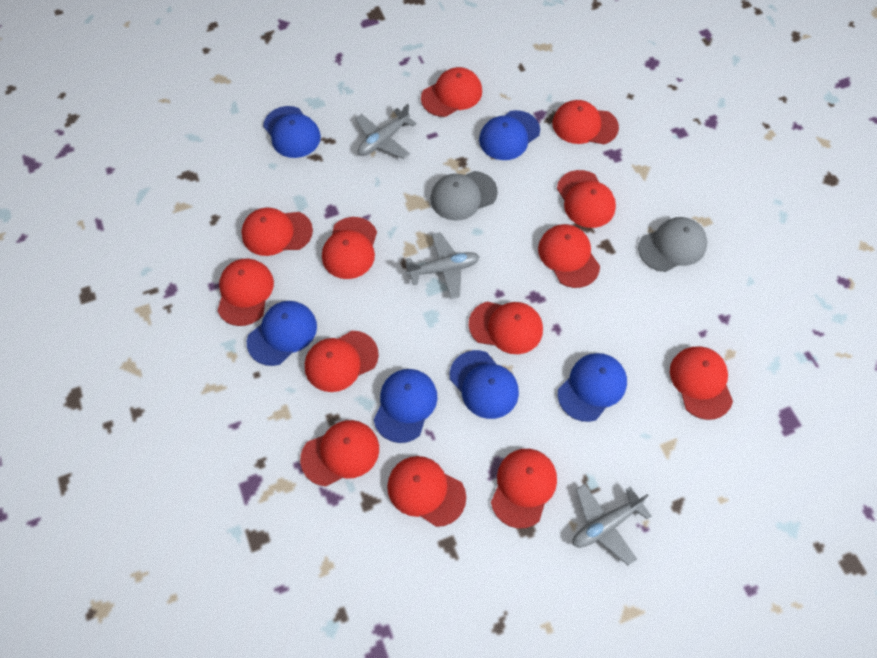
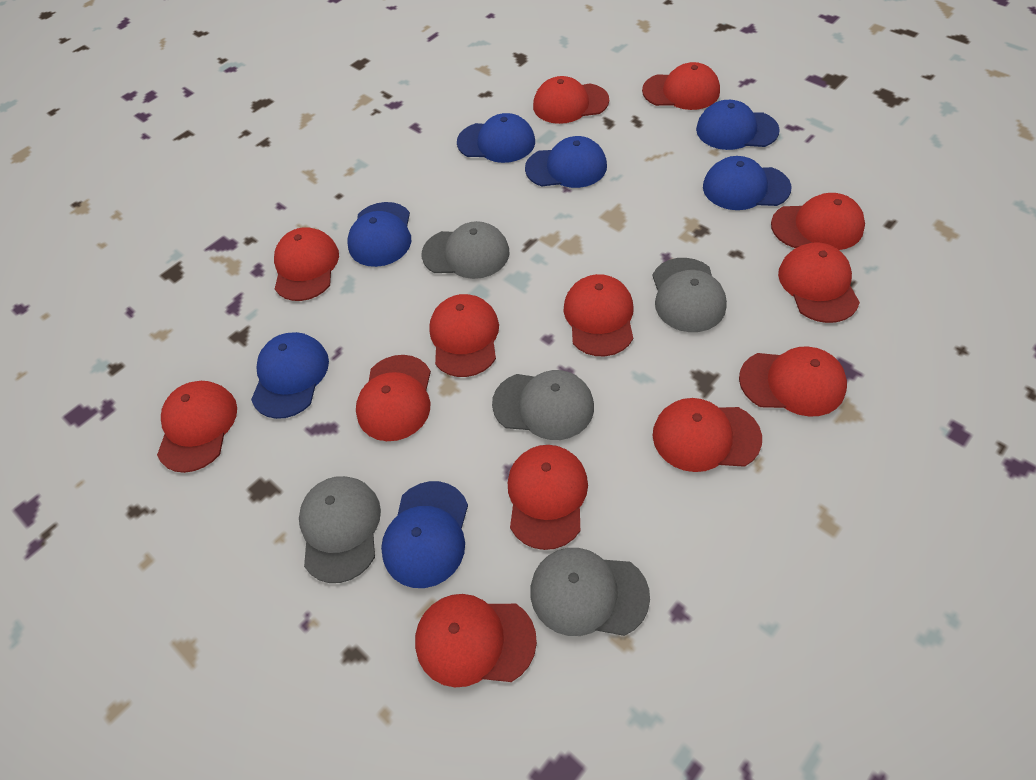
blue cap: 6 -> 7
grey cap: 2 -> 5
grey plane: 3 -> 0

